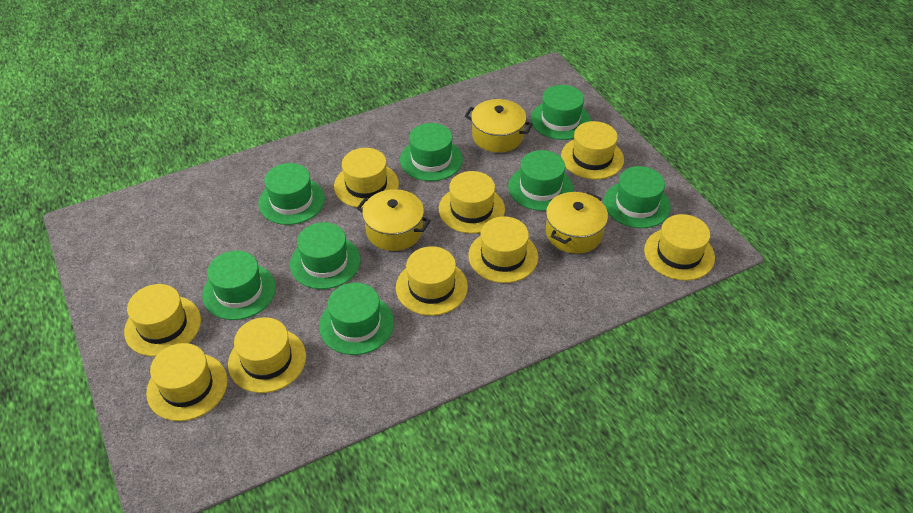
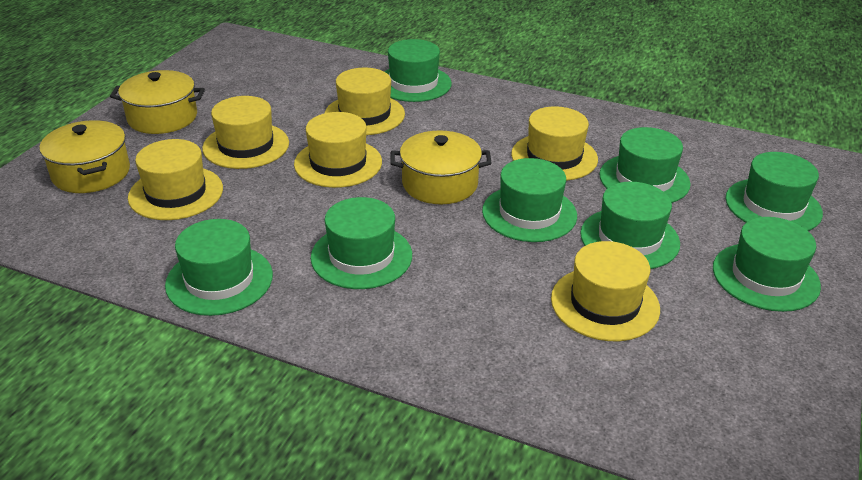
yellow hat: 9 -> 6

